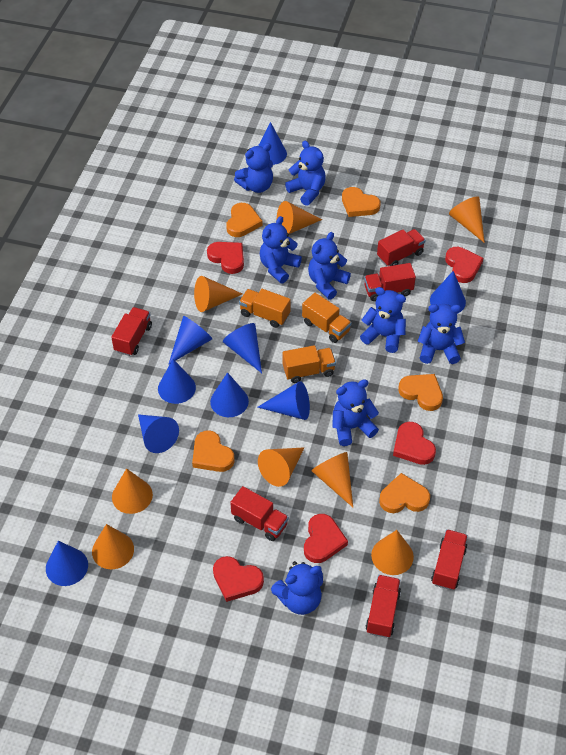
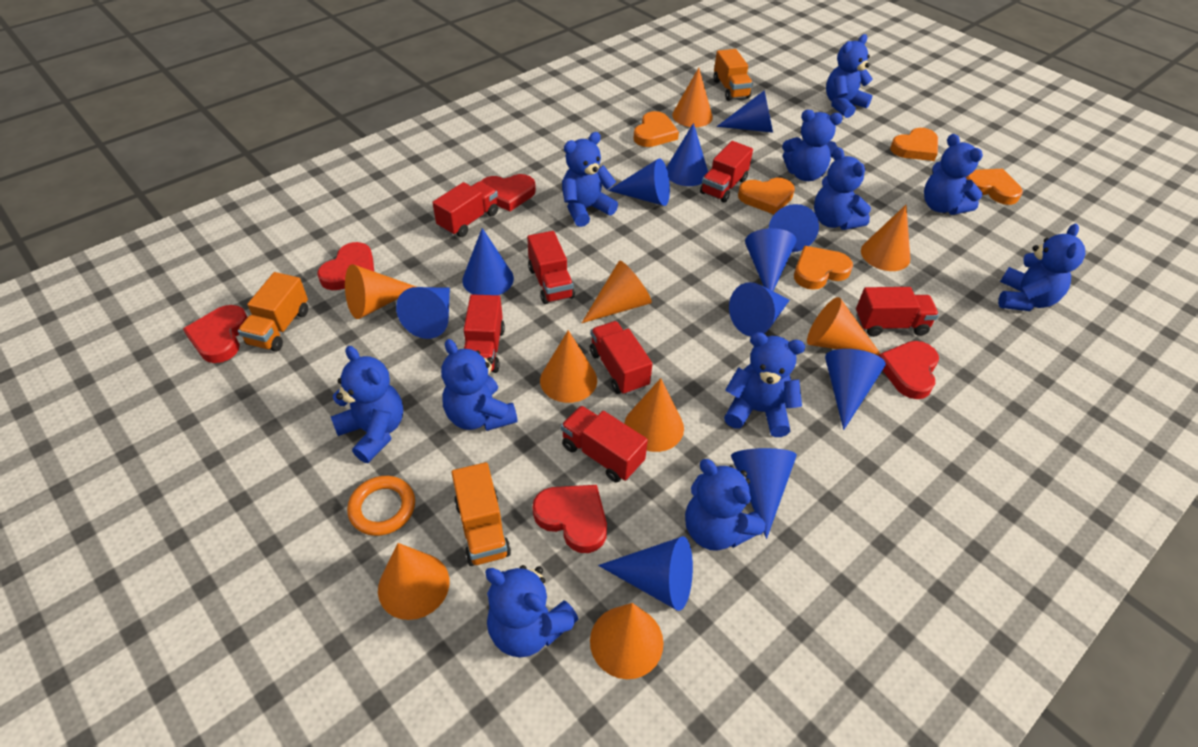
blue cone: 9 -> 11
blue teddy bear: 8 -> 11
orange cone: 8 -> 9
orange ring: 0 -> 1
red truck: 6 -> 7

